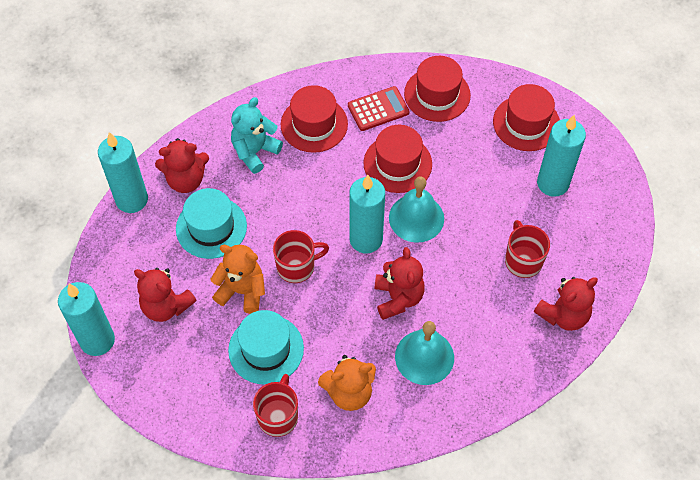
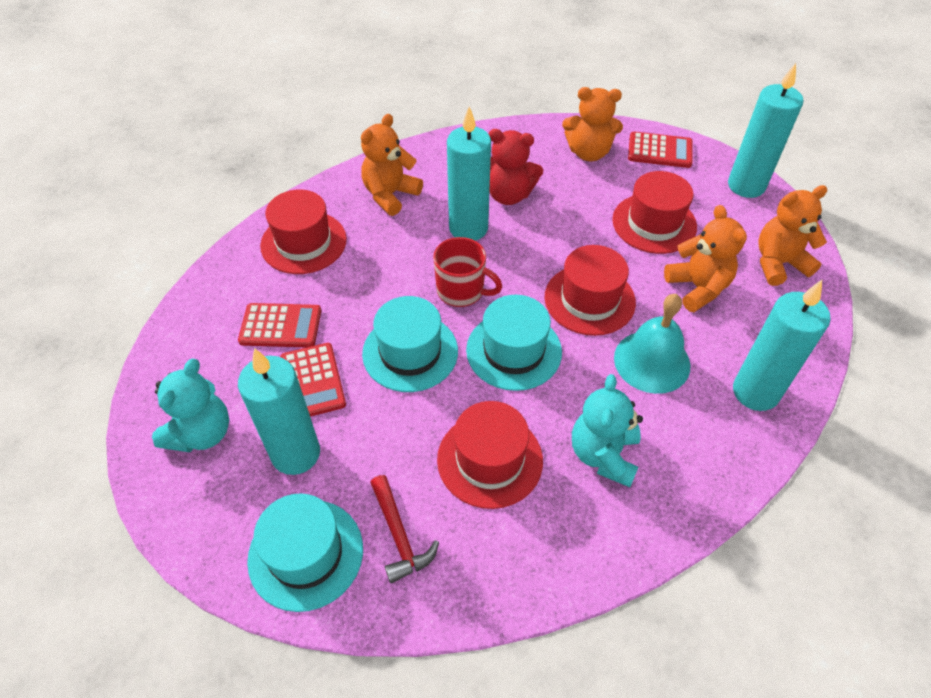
orange teddy bear: 2 -> 4
red calculator: 1 -> 3
red hammer: 0 -> 1
red mug: 3 -> 1
red teddy bear: 4 -> 1
turquoise bell: 2 -> 1
turquoise hat: 2 -> 3
turquoise teddy bear: 1 -> 2

